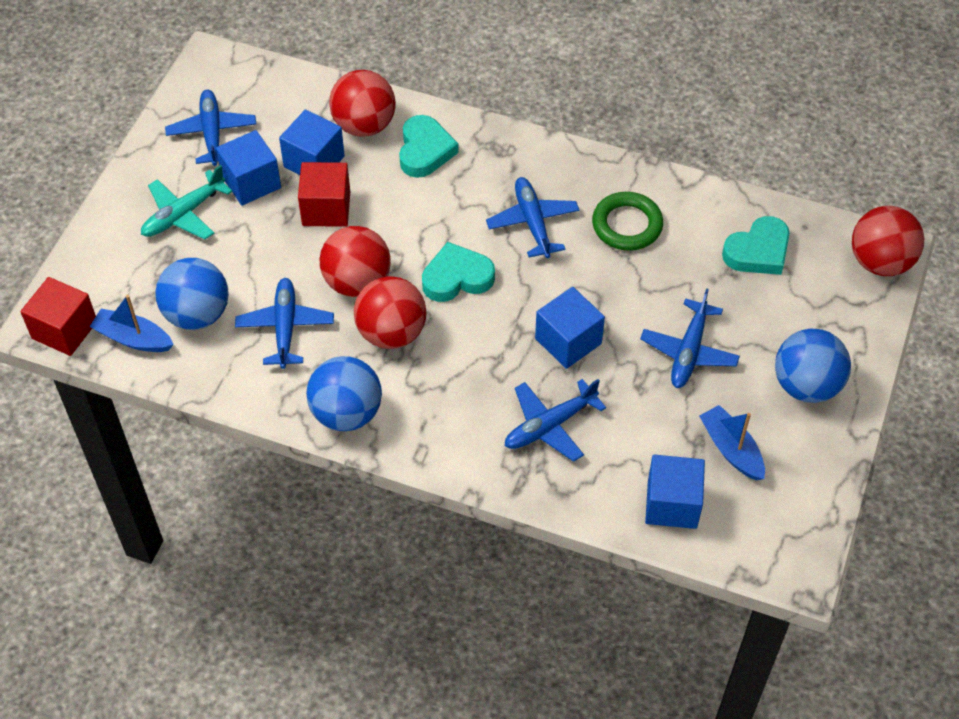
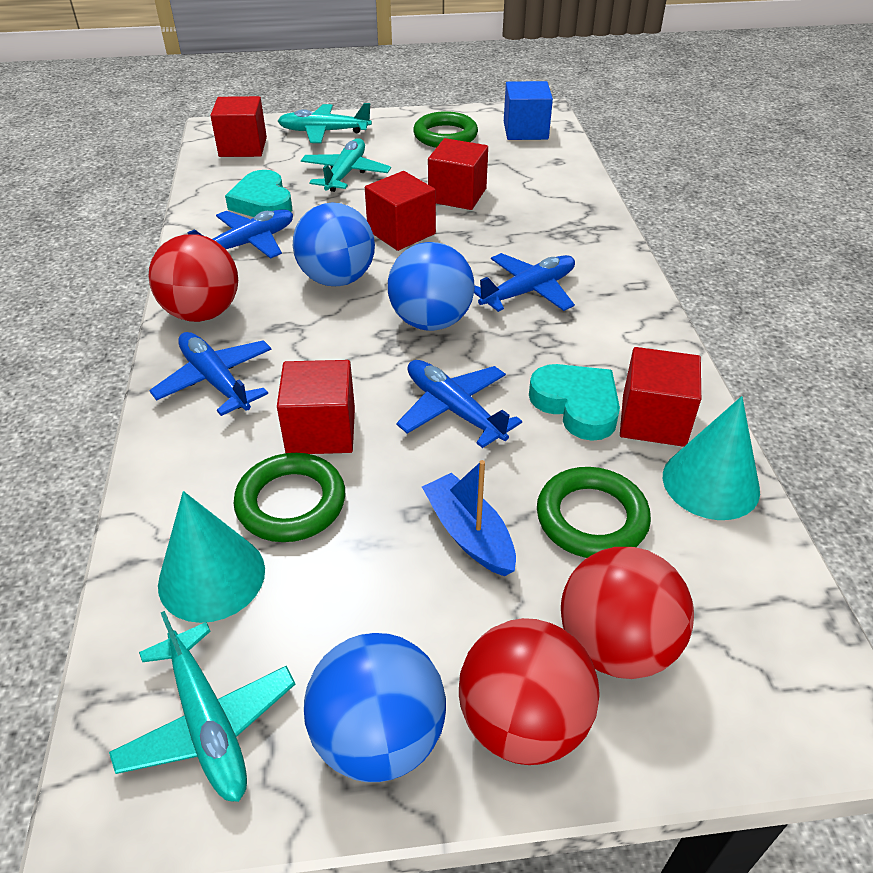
blue boat: 2 -> 1
blue cube: 4 -> 1
blue plane: 5 -> 4
green ring: 1 -> 3
red ball: 4 -> 3
red cube: 2 -> 5
turquoise cone: 0 -> 2
turquoise heart: 3 -> 2
turquoise plane: 1 -> 3

